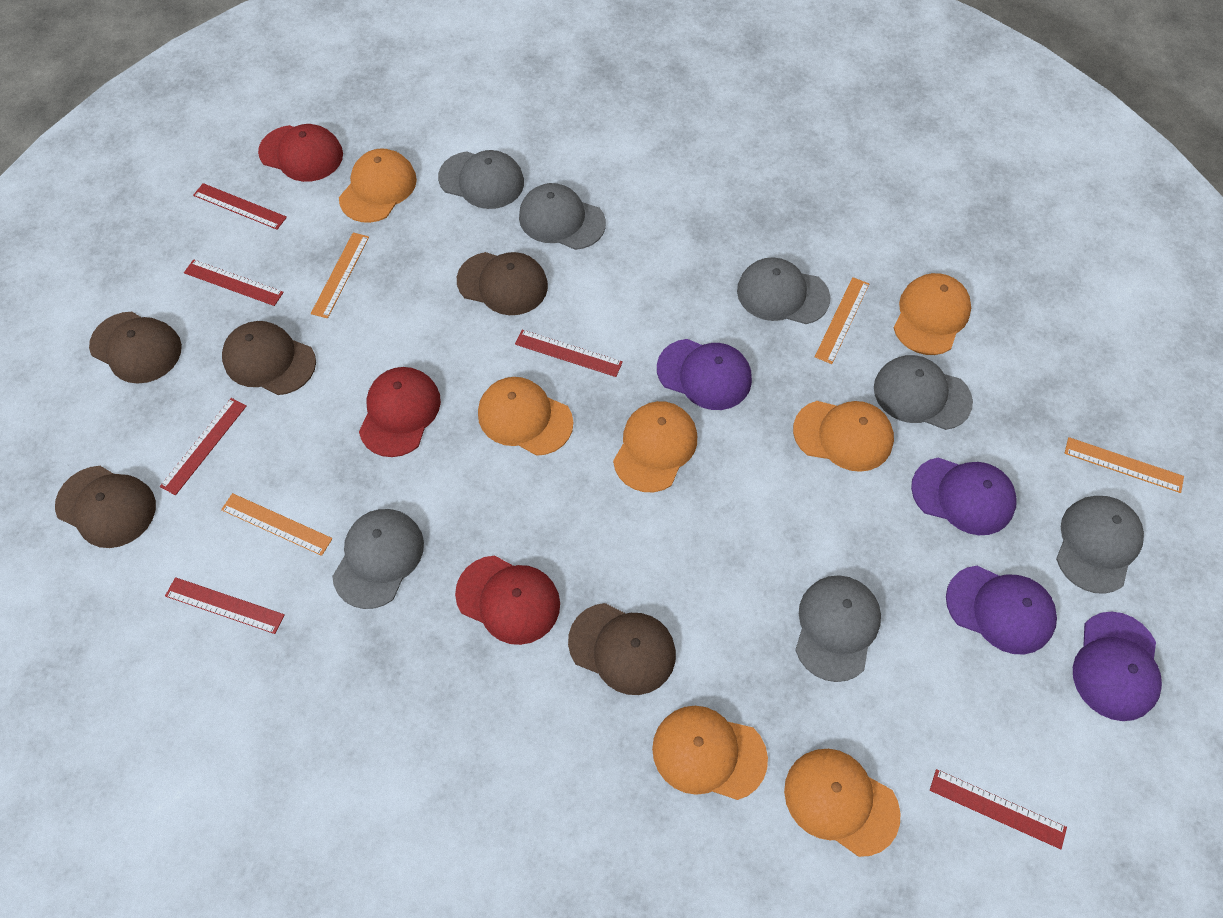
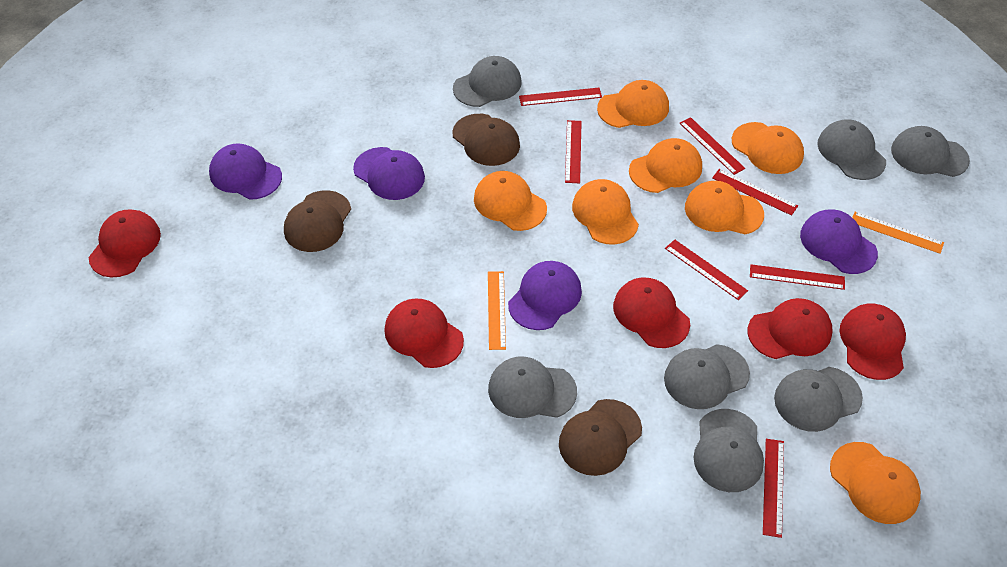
brown cap: 5 -> 3
orange ruler: 4 -> 2
red cap: 3 -> 5
red ruler: 6 -> 7

